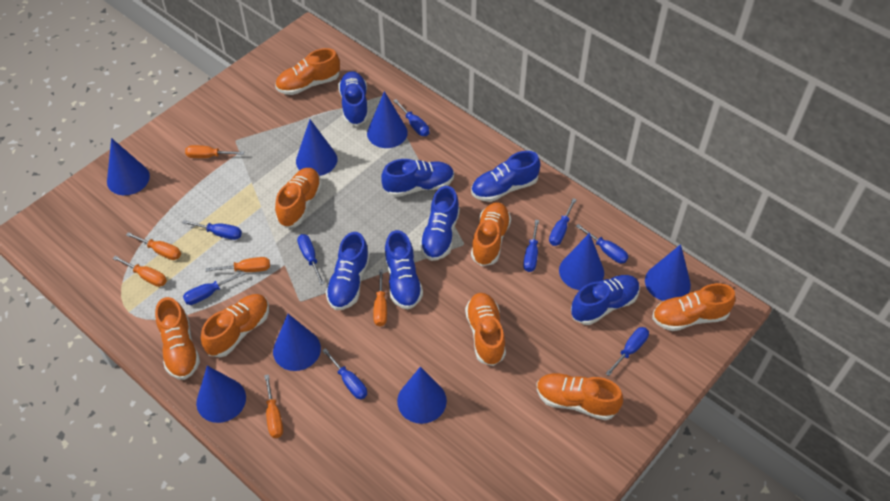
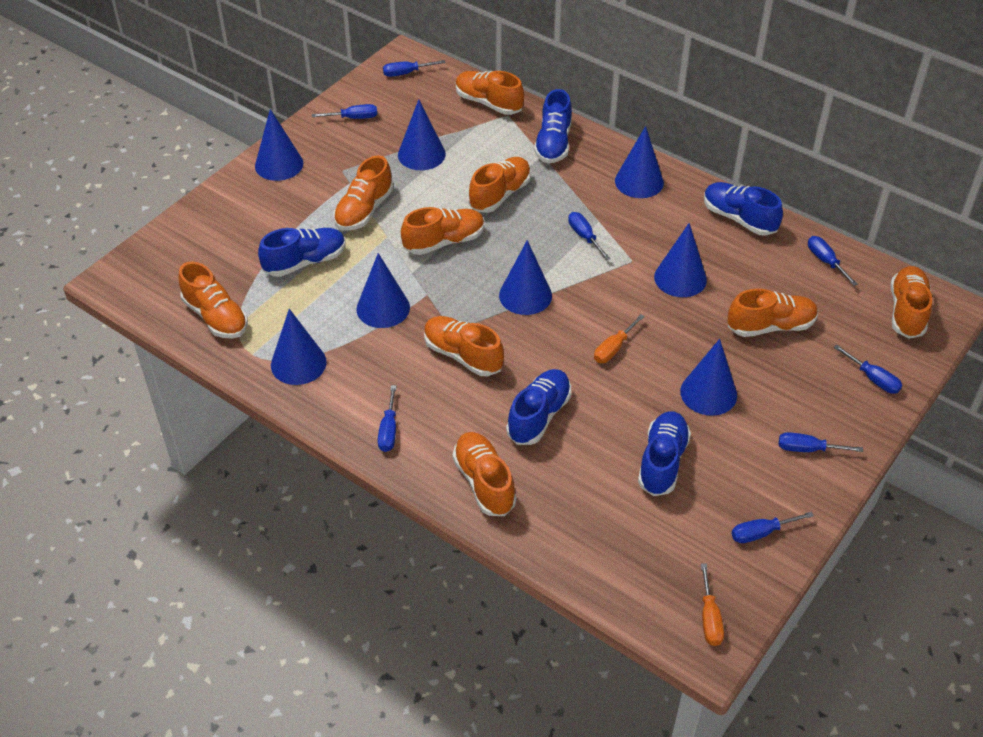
blue screwdriver: 9 -> 8
blue shoe: 7 -> 5
orange screwdriver: 6 -> 2
orange shoe: 8 -> 9

